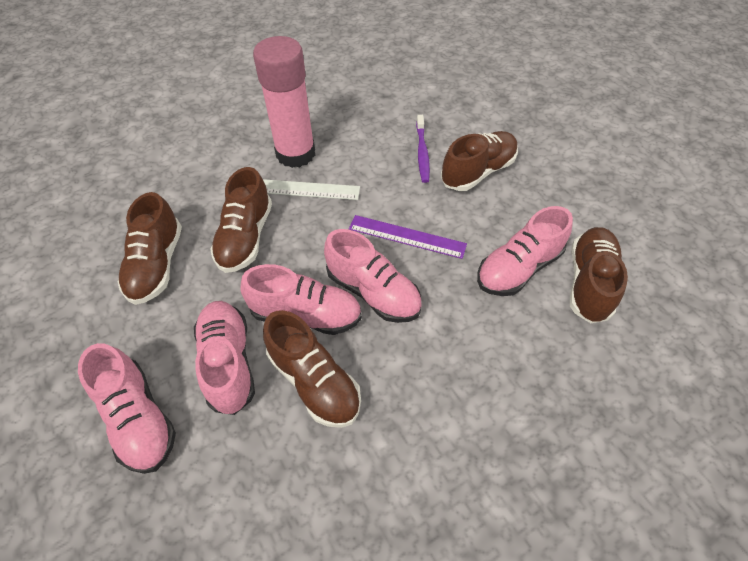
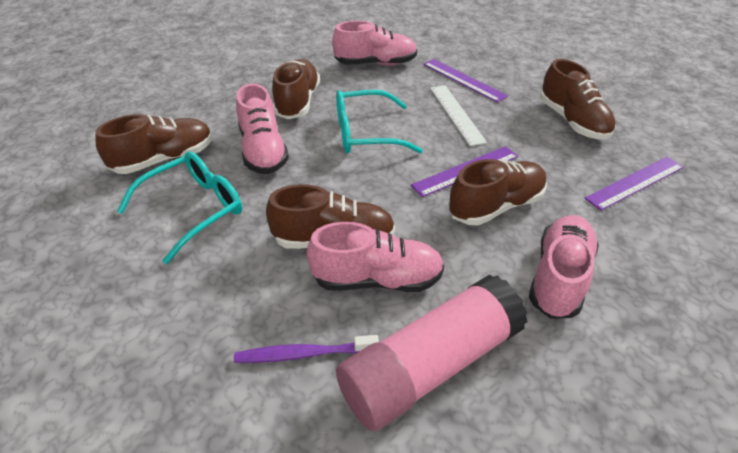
pink shoe: 5 -> 4
purple ruler: 1 -> 3
turquoise glasses: 0 -> 2

